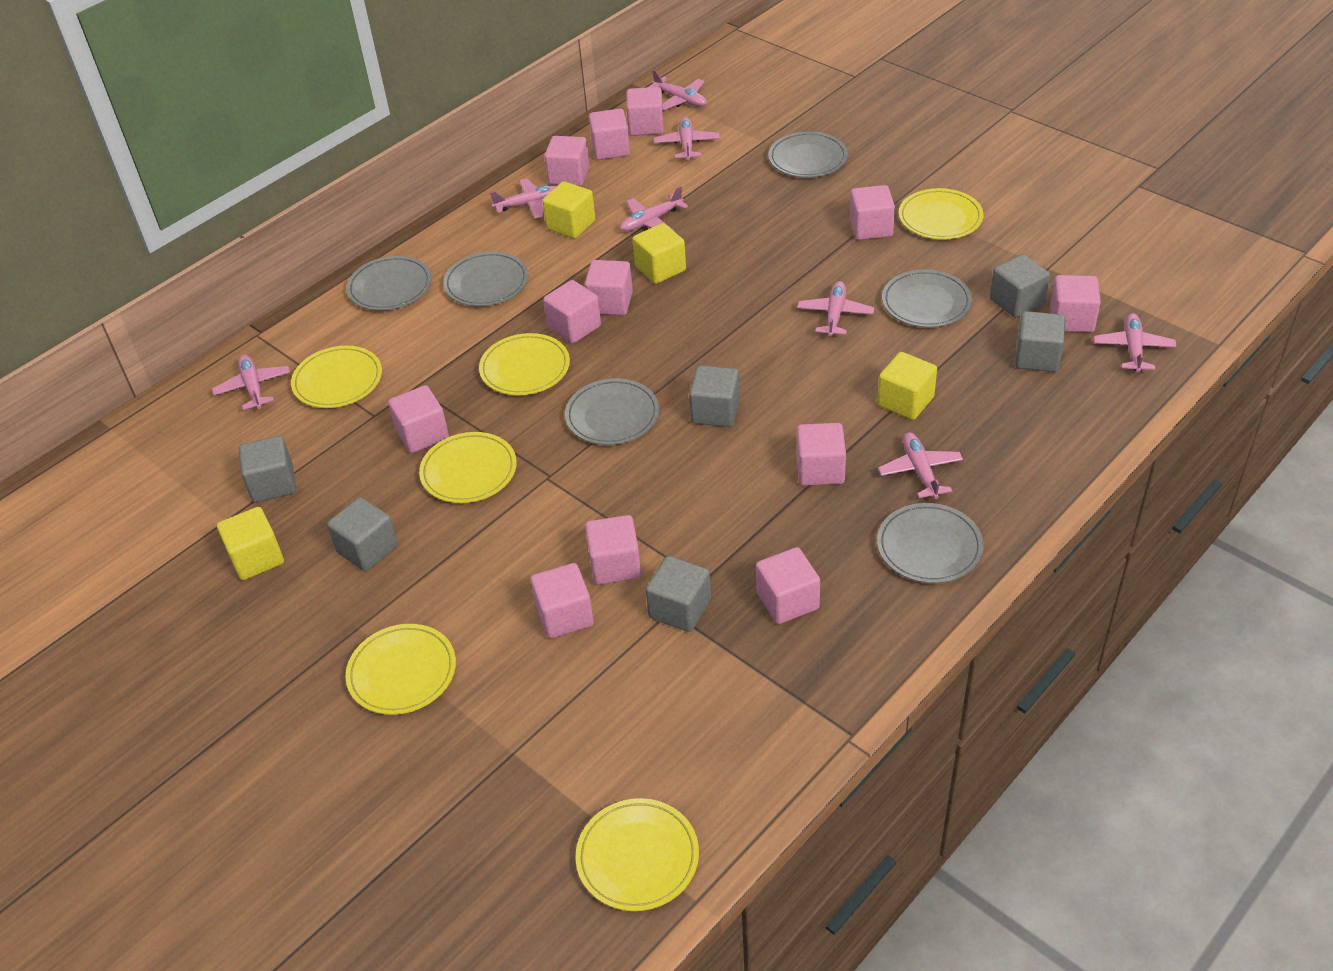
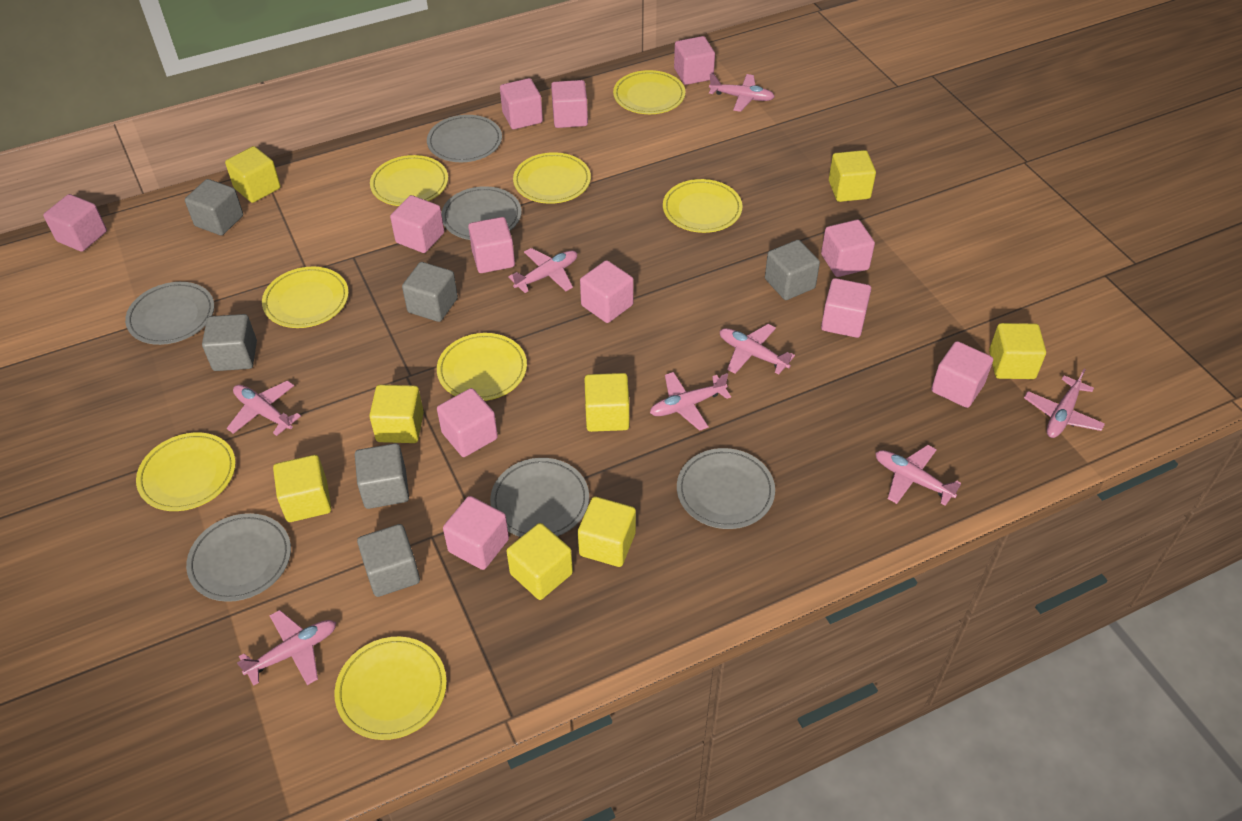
yellow cube: 4 -> 8
yellow plate: 6 -> 8

